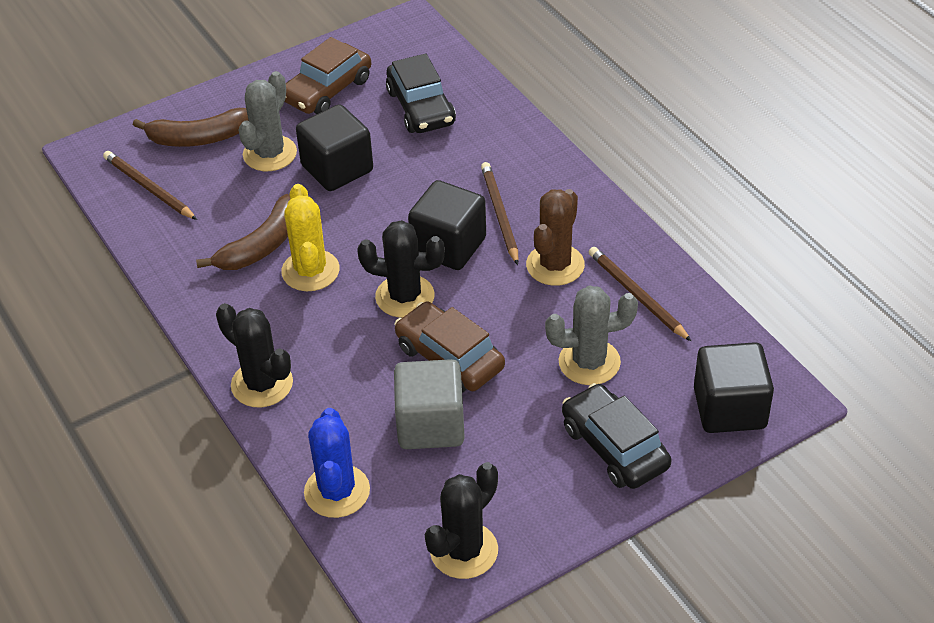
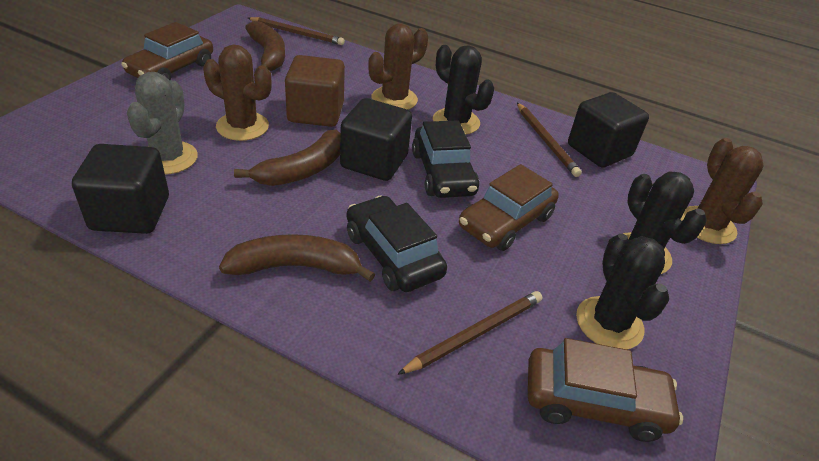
blue cactus: 1 -> 0
brown banana: 2 -> 3
brown cactus: 1 -> 3
brown car: 2 -> 3
brown cube: 0 -> 1
grey cactus: 2 -> 1
grey cube: 1 -> 0
yellow cactus: 1 -> 0

